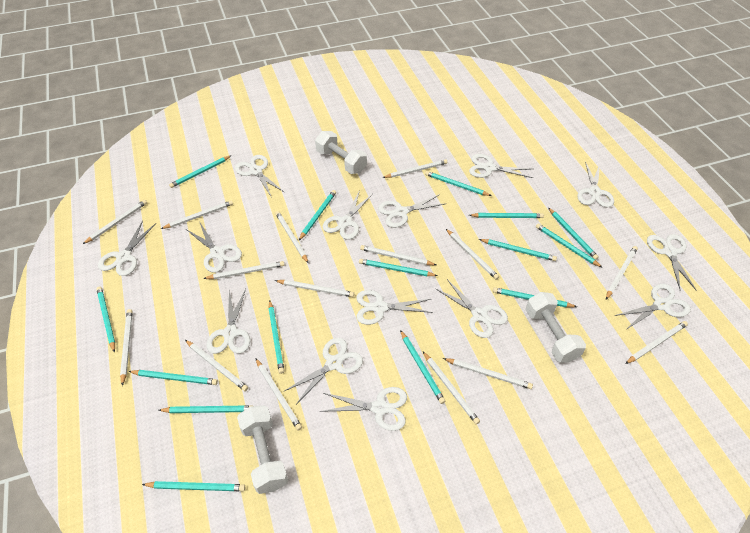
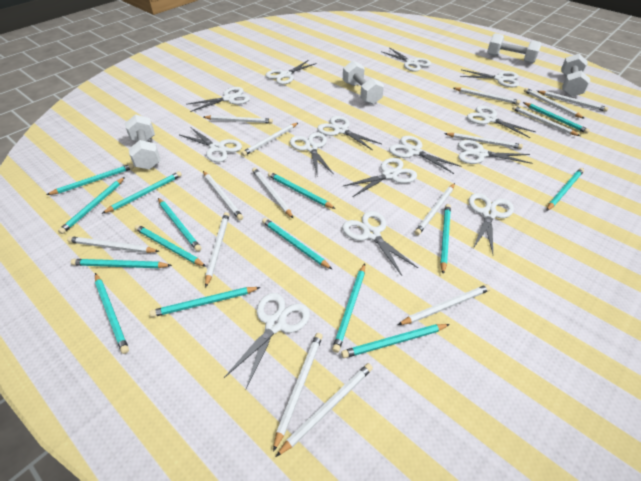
white dumbbell: 3 -> 4

